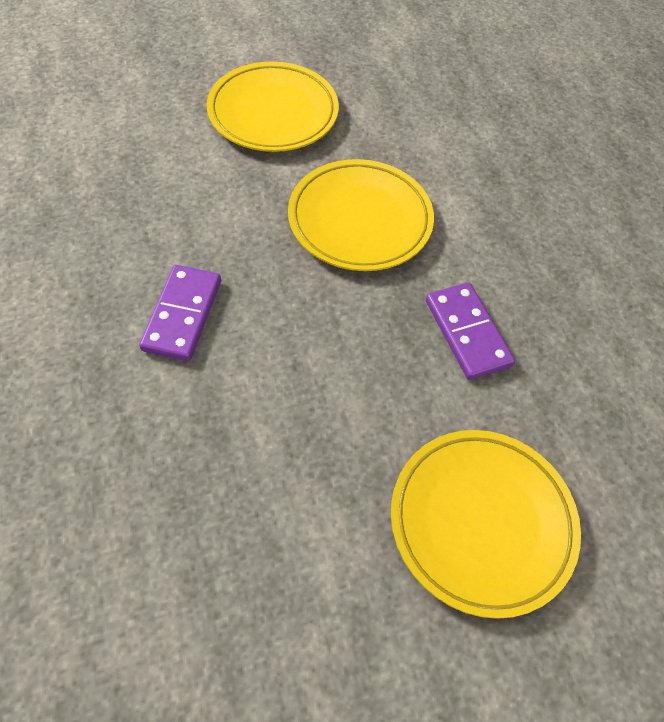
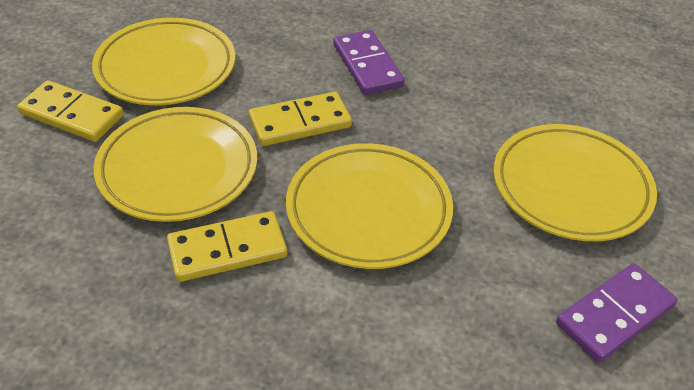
yellow domino: 0 -> 3
yellow plate: 3 -> 4

